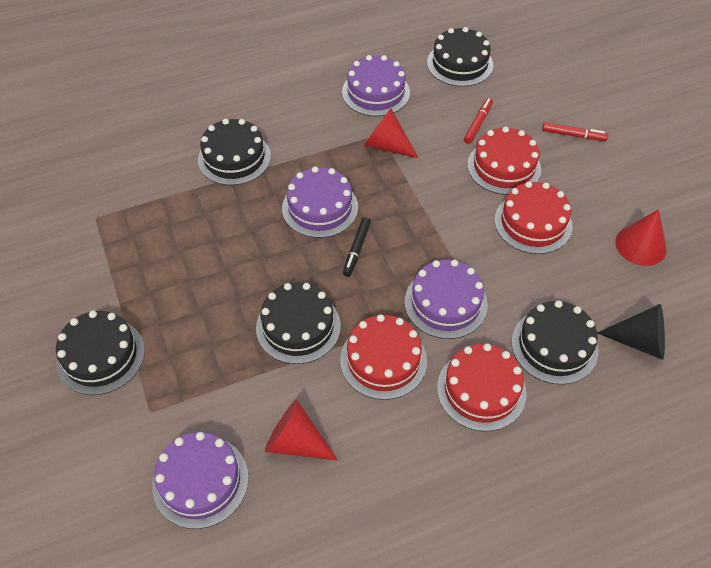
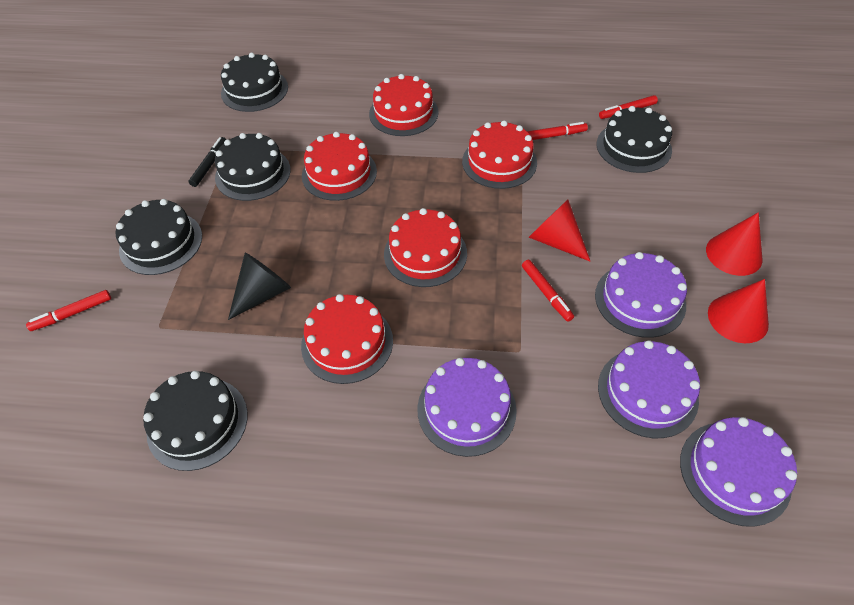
red cake: 4 -> 5
red marker: 2 -> 4

